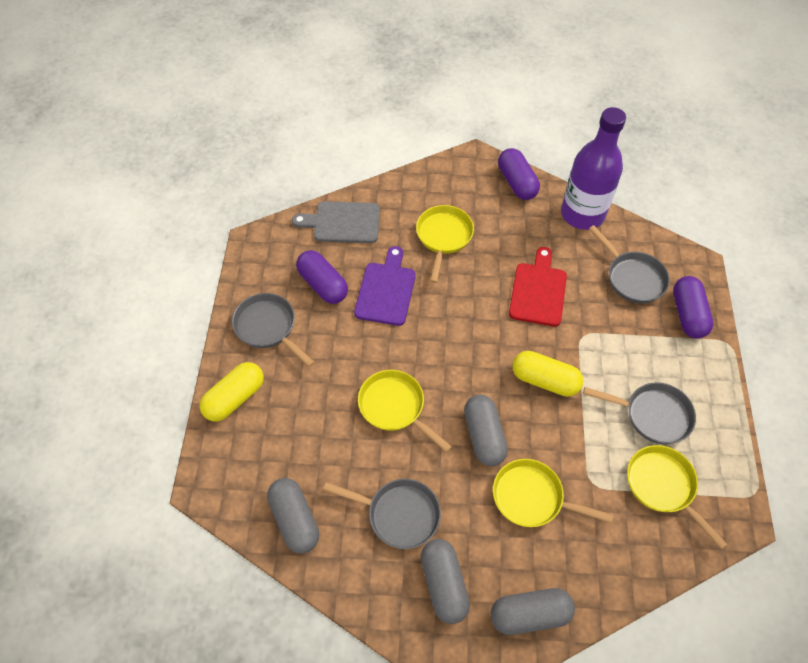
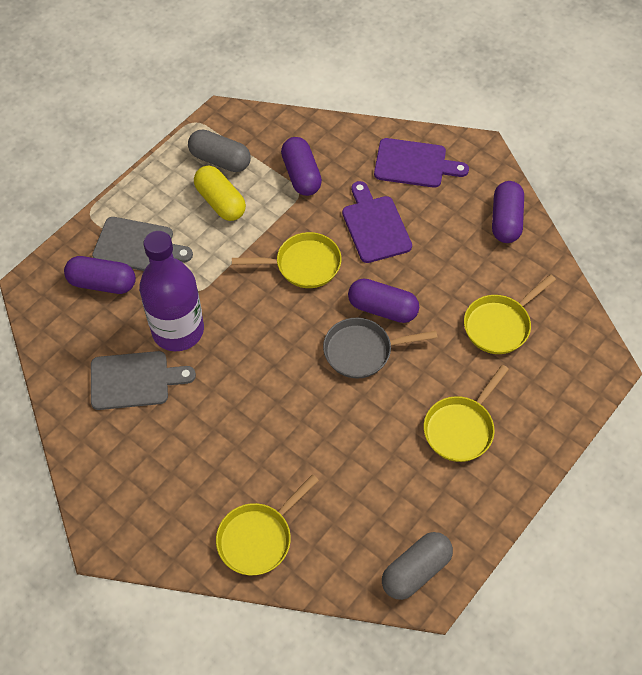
grey capsule: 4 -> 2
grey cutting board: 1 -> 2
grey pan: 4 -> 1
purple capsule: 3 -> 4
purple cutting board: 1 -> 2
red cutting board: 1 -> 0
yellow capsule: 2 -> 1

